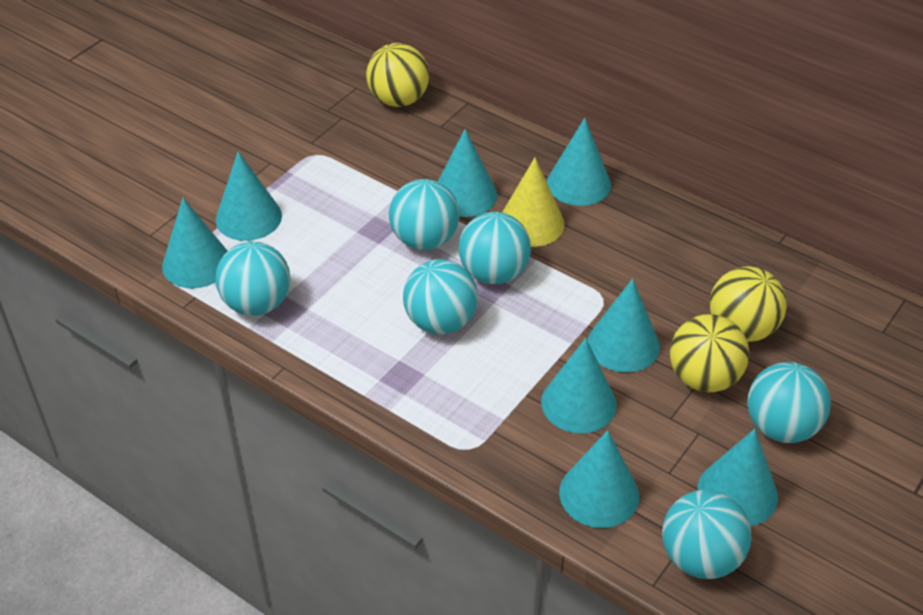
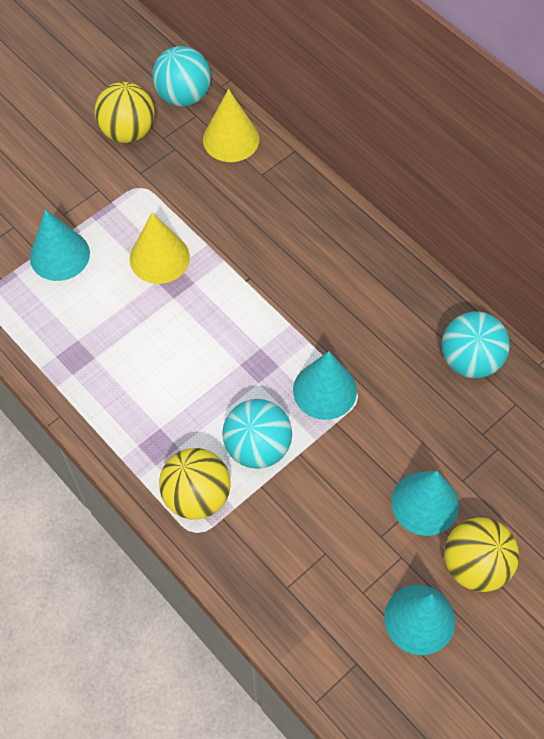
turquoise ball: 6 -> 3
turquoise cone: 8 -> 4
yellow cone: 1 -> 2

